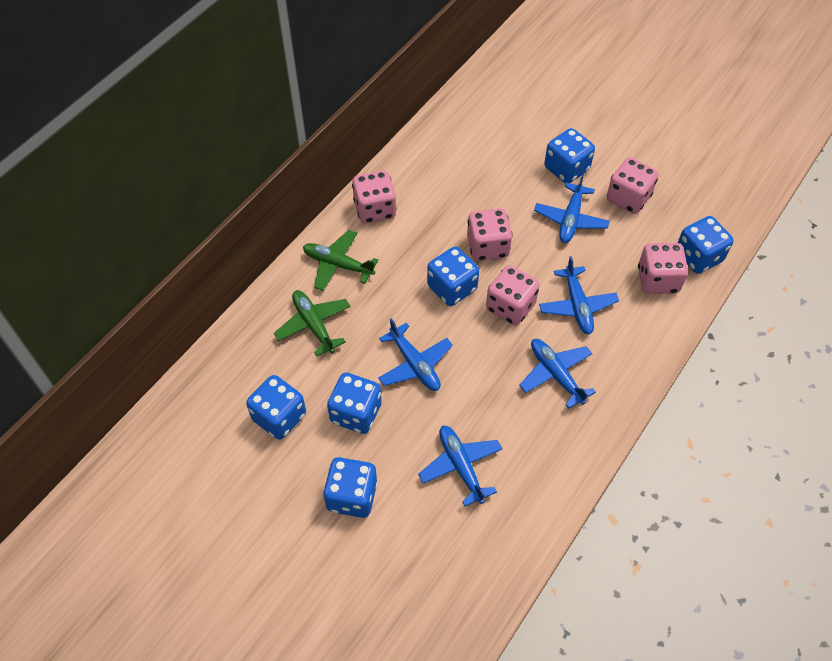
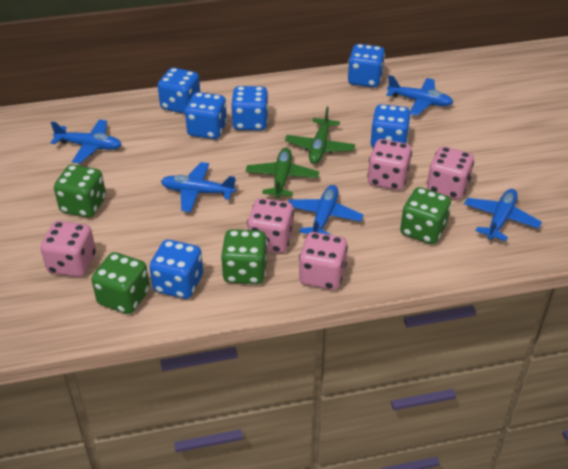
green dice: 0 -> 4

